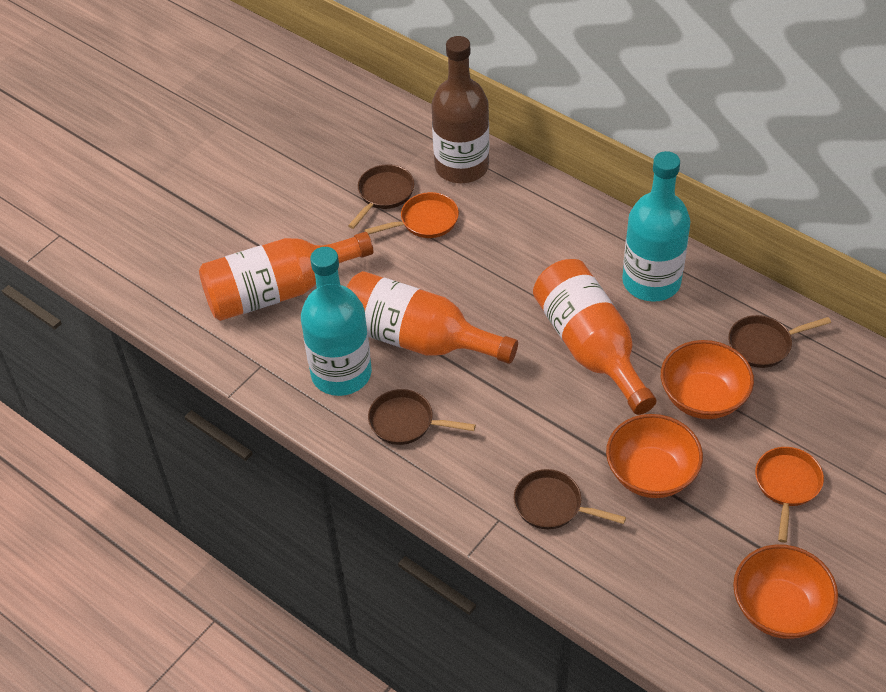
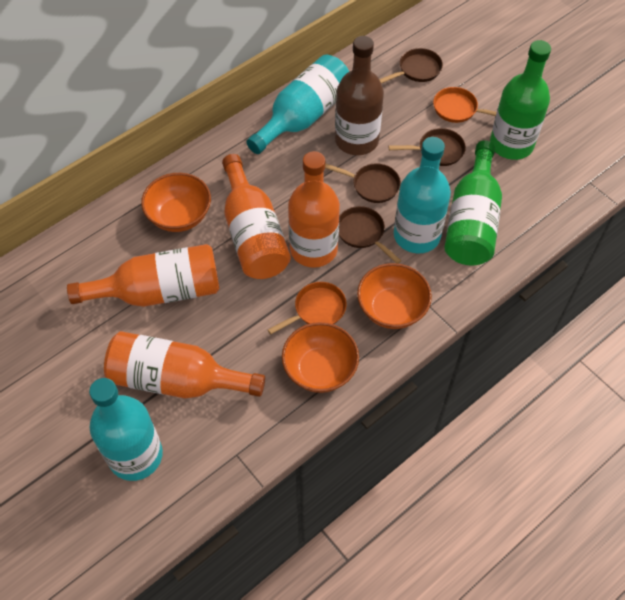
green bottle: 0 -> 2
orange bottle: 3 -> 4
turquoise bottle: 2 -> 3

